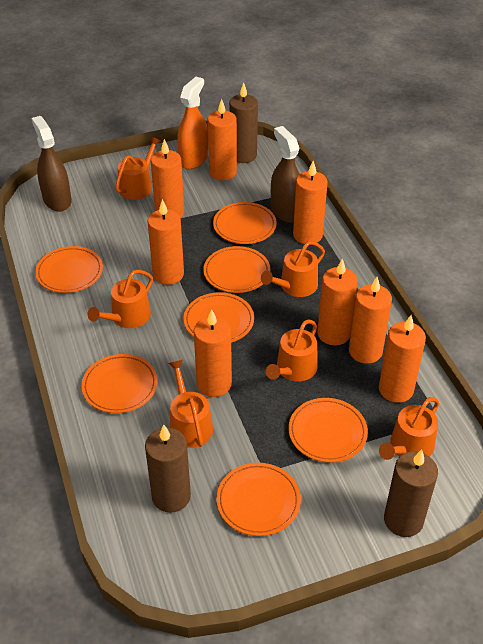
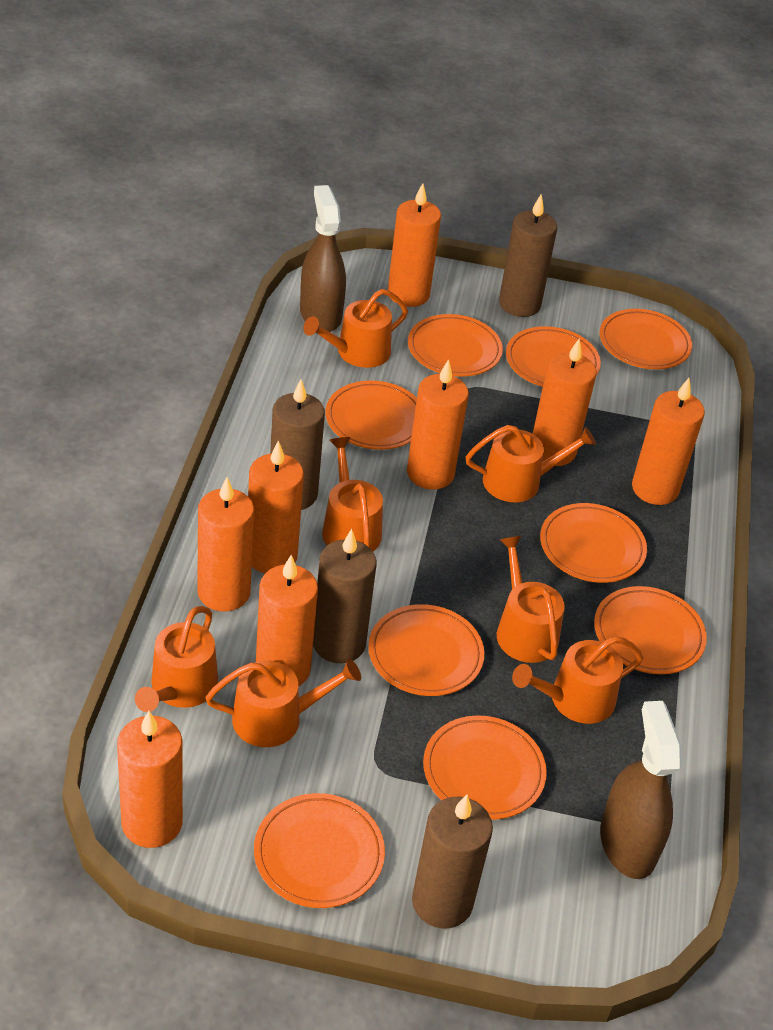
brown candle: 3 -> 4
orange plate: 7 -> 9
orange spray bottle: 1 -> 0
orange watering can: 6 -> 7

